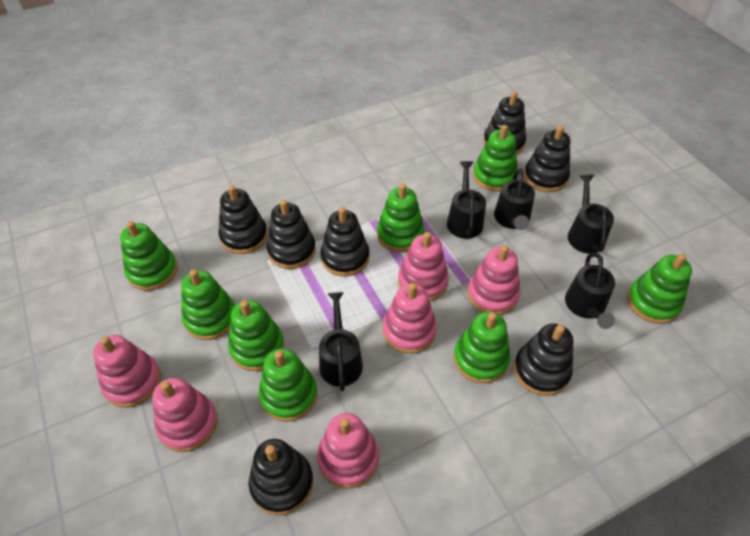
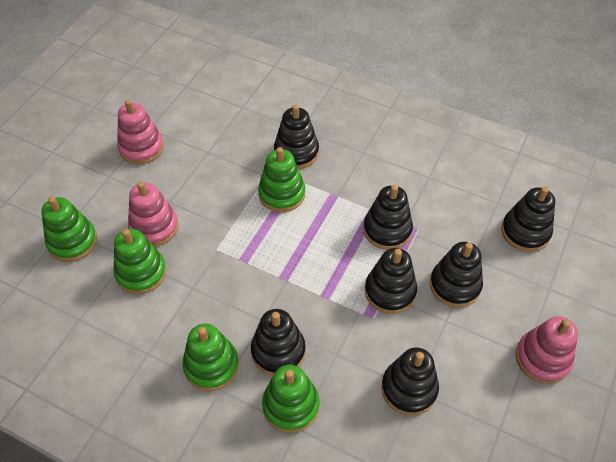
black watering can: 5 -> 0
green stacking toy: 8 -> 5
pink stacking toy: 6 -> 3

